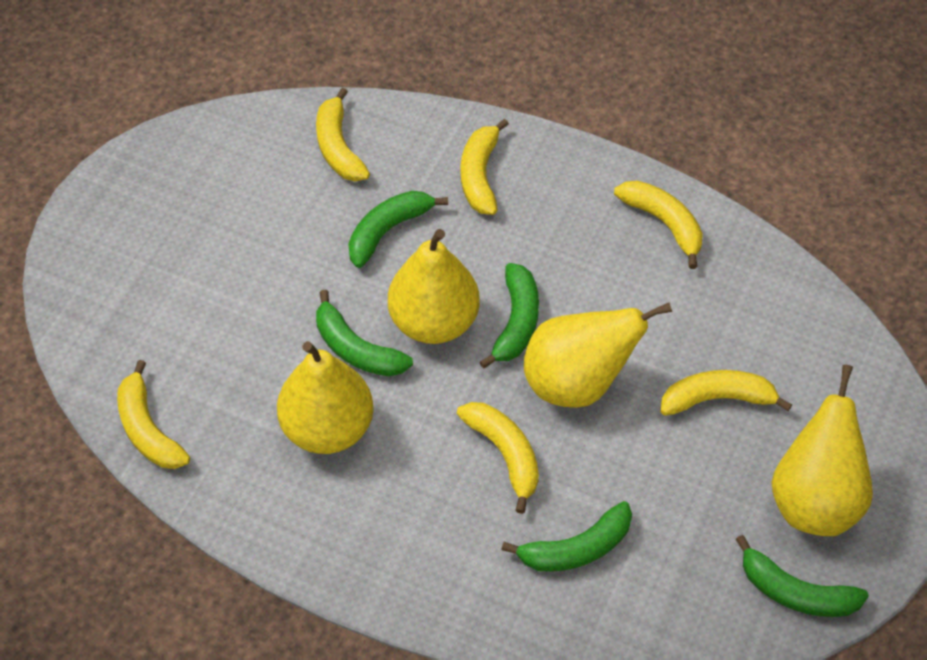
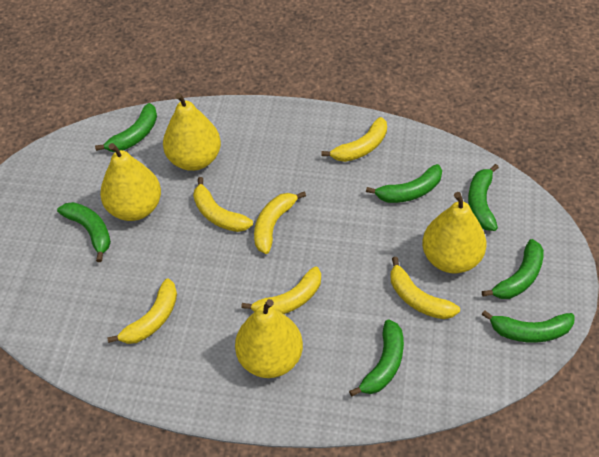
green banana: 5 -> 7

